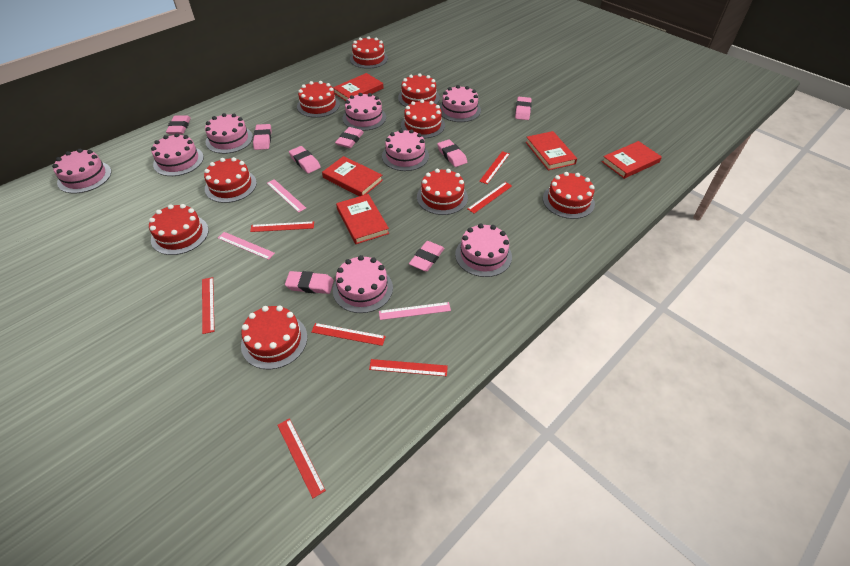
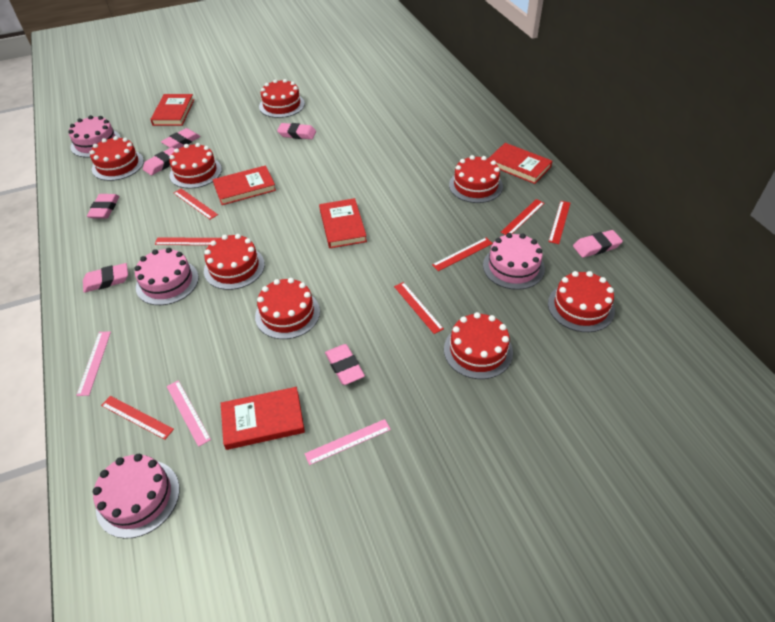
pink cake: 8 -> 4
pink eraser: 8 -> 7
red cake: 9 -> 8

